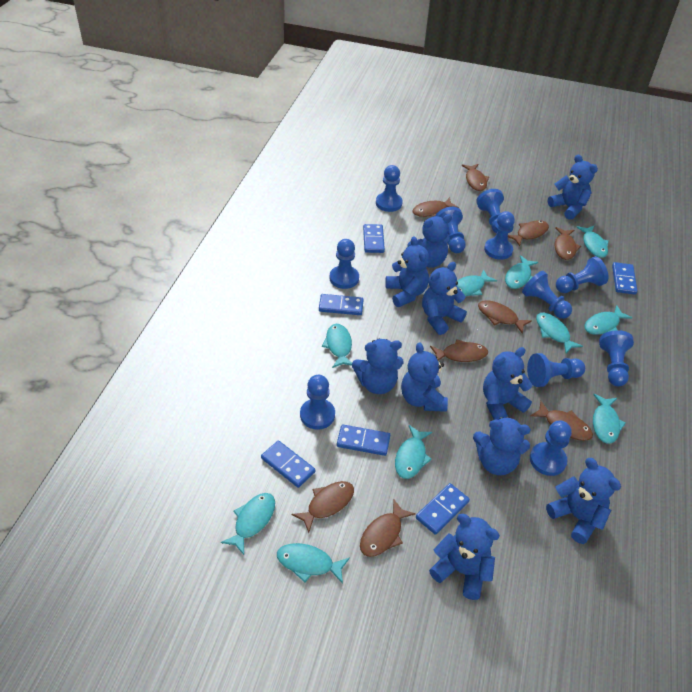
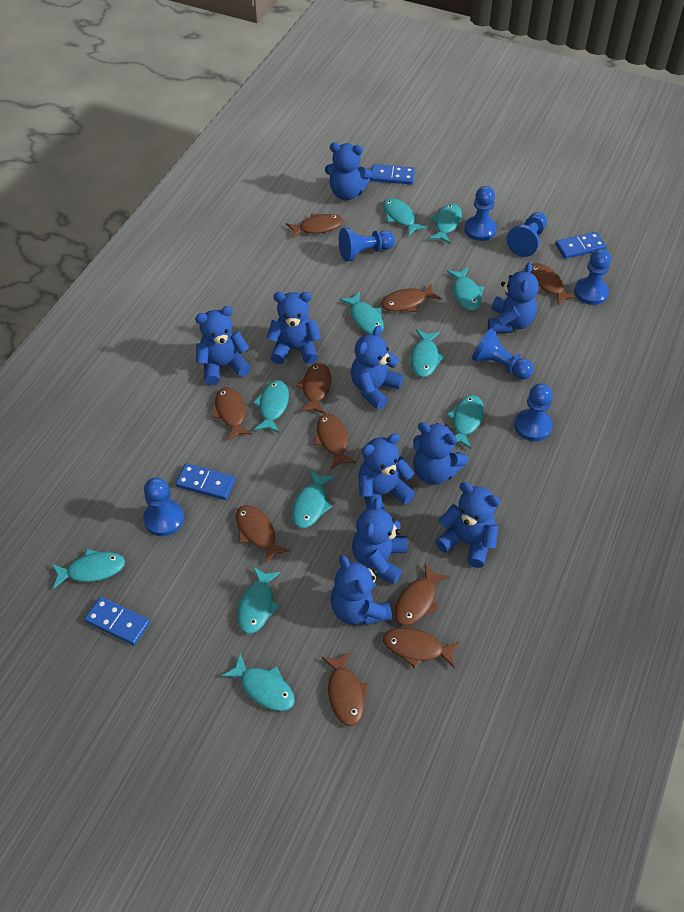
blue domino: 6 -> 4
blue pawn: 11 -> 7
brown fish: 9 -> 10
turquoise fish: 10 -> 11

